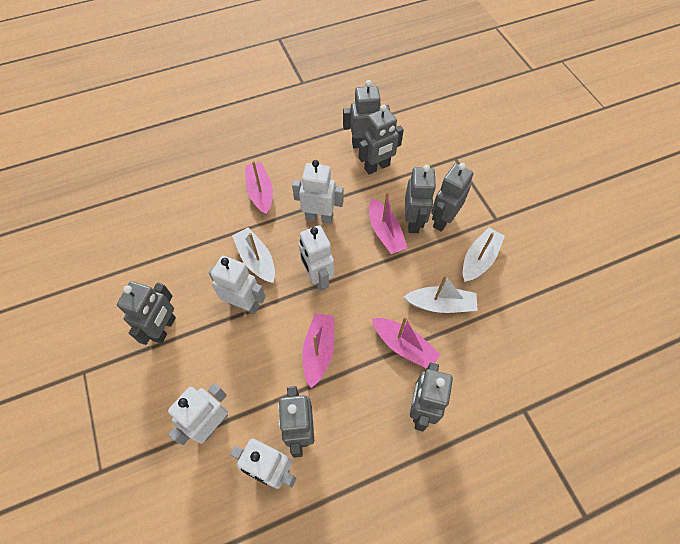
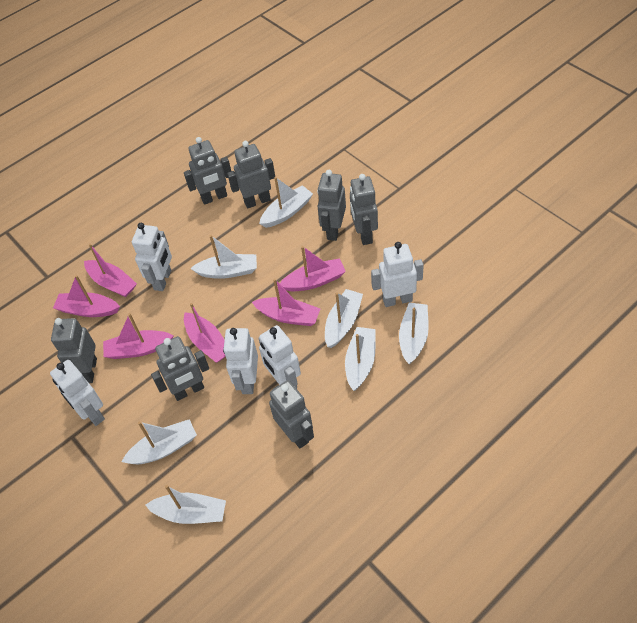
pink boat: 4 -> 6
white boat: 3 -> 7

